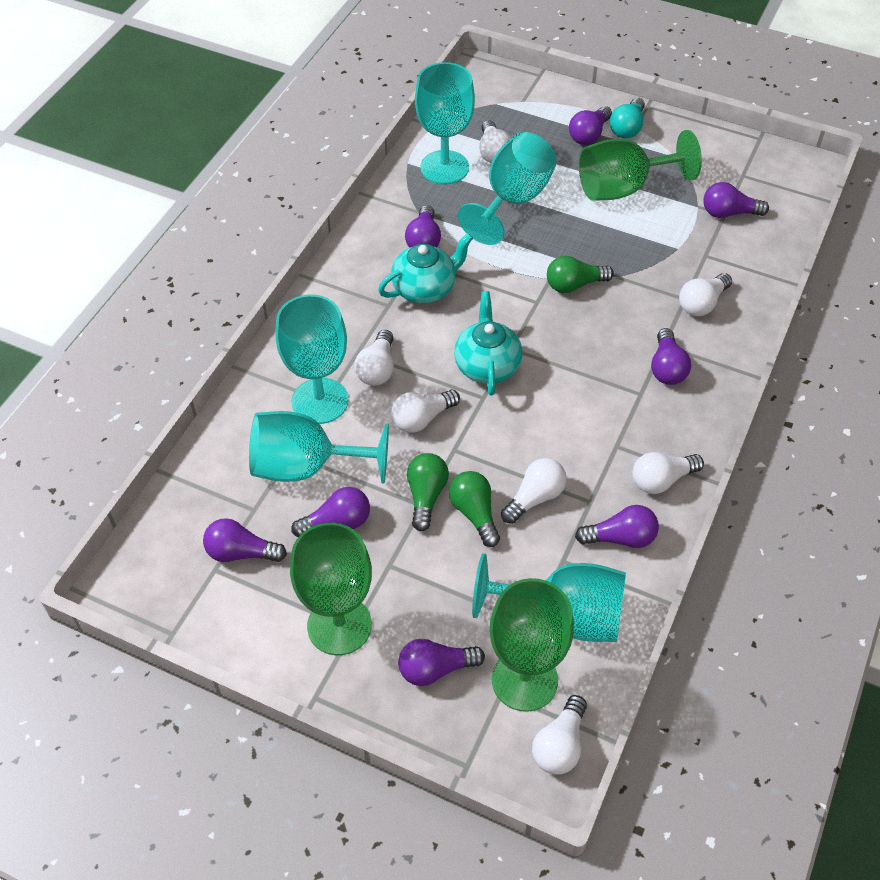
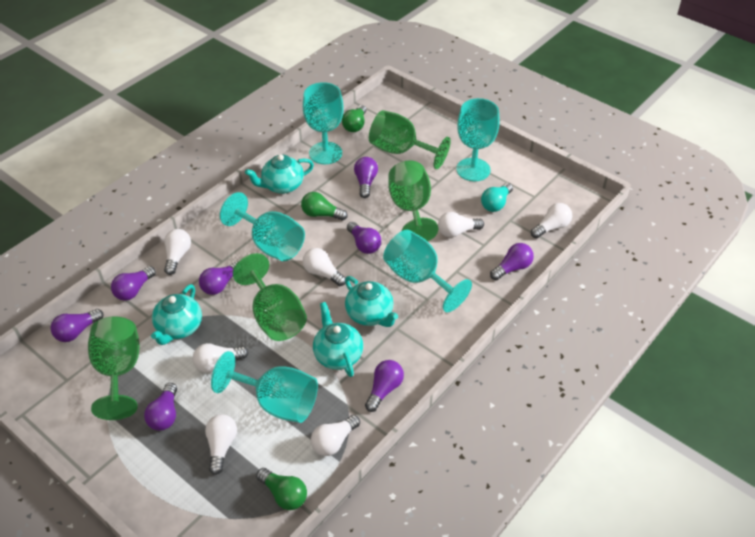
green goblet: 3 -> 4
turquoise teapot: 2 -> 4

